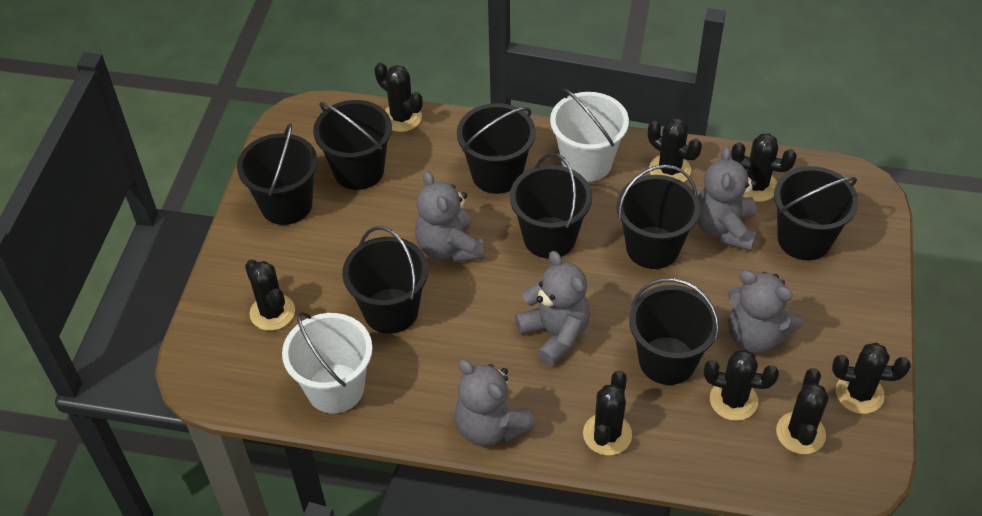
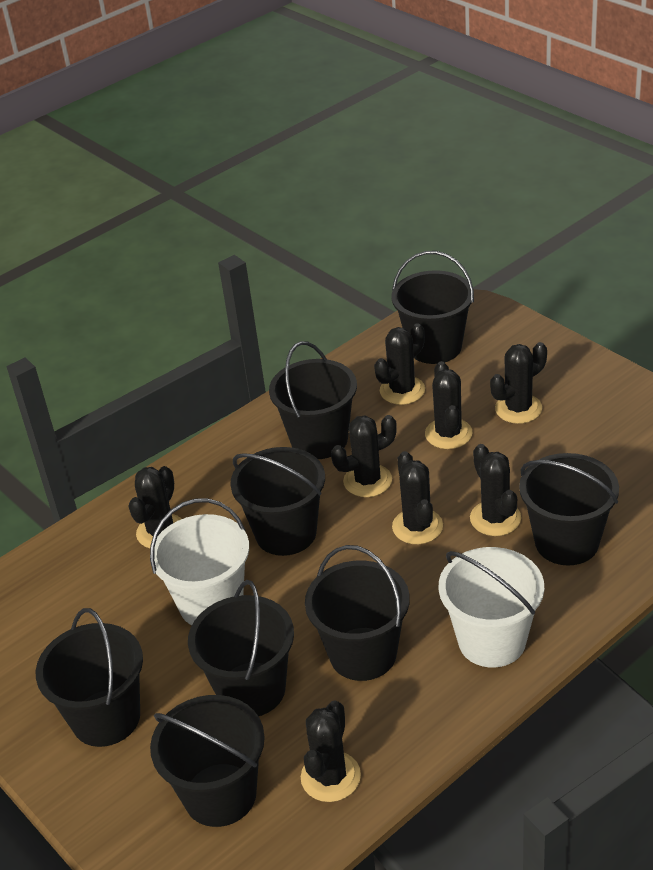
grey teddy bear: 5 -> 0

